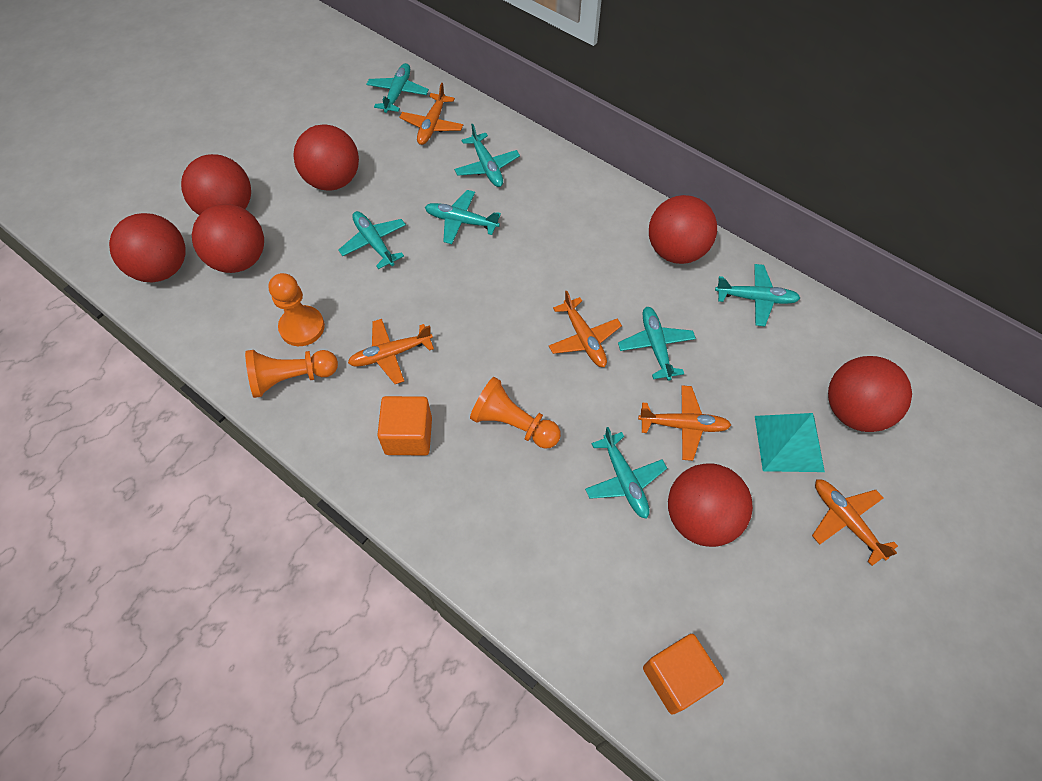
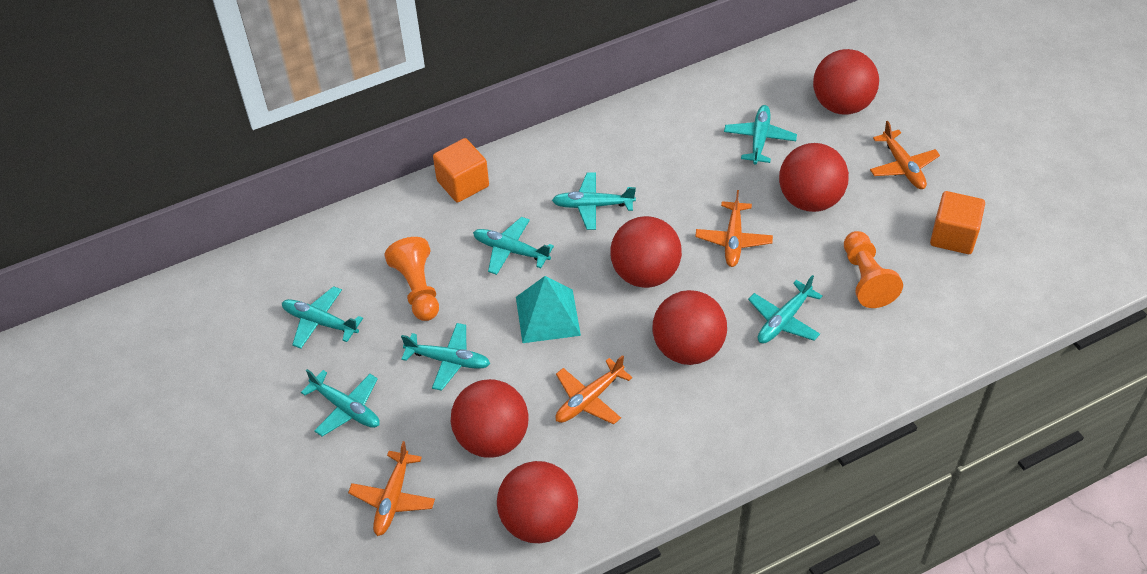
orange pawn: 3 -> 2
orange plane: 5 -> 4
red ball: 7 -> 6

